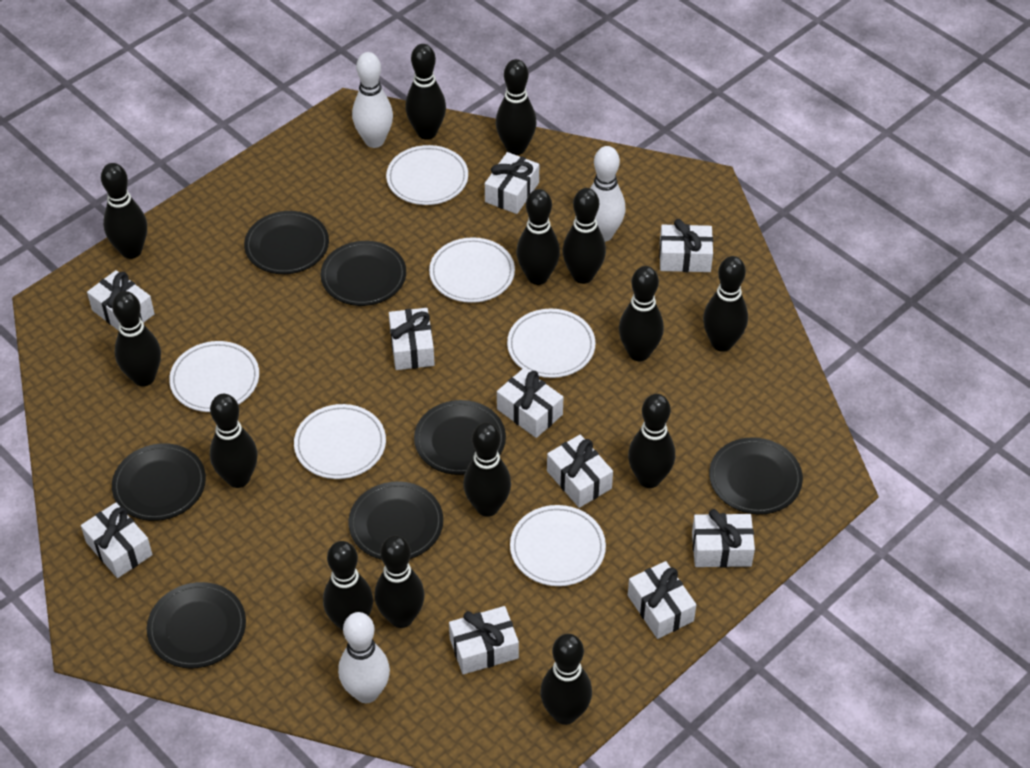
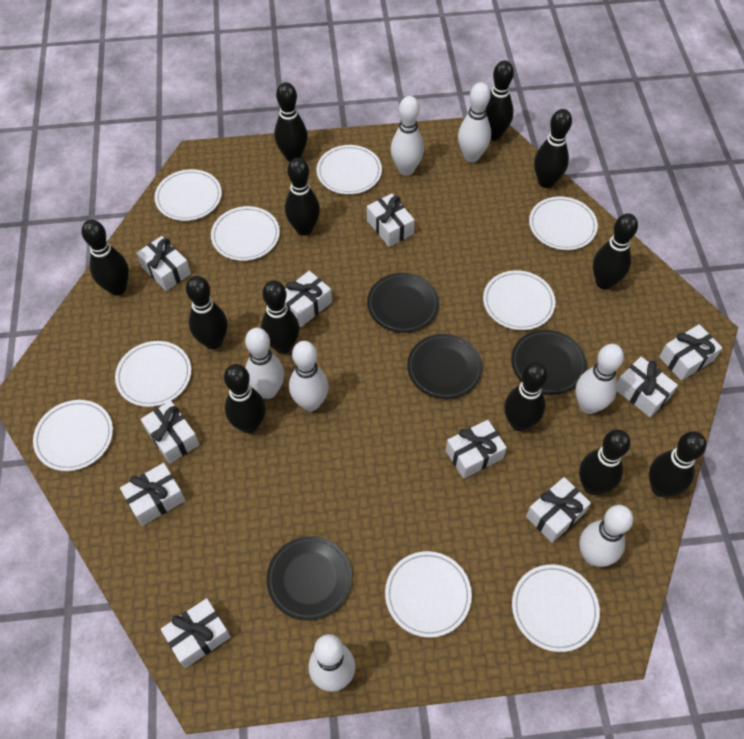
black bowling pin: 14 -> 12
black plate: 7 -> 4
white bowling pin: 3 -> 7
white plate: 6 -> 9

